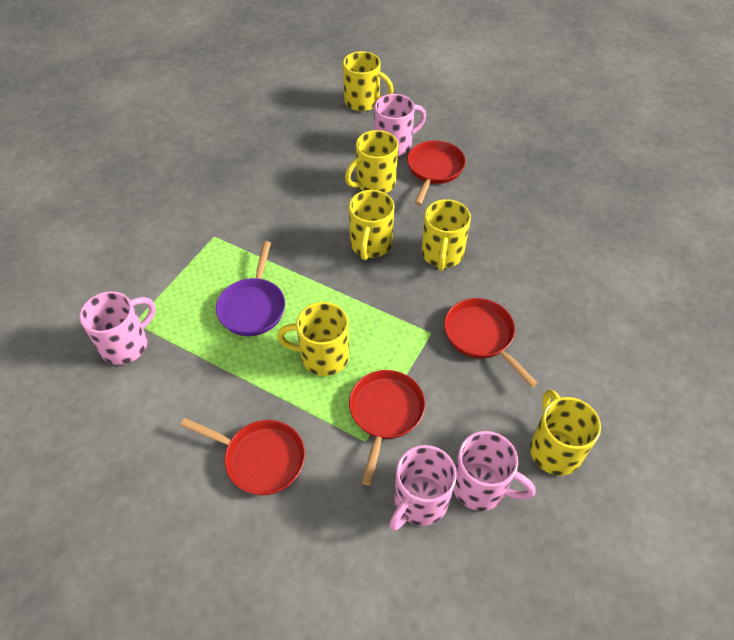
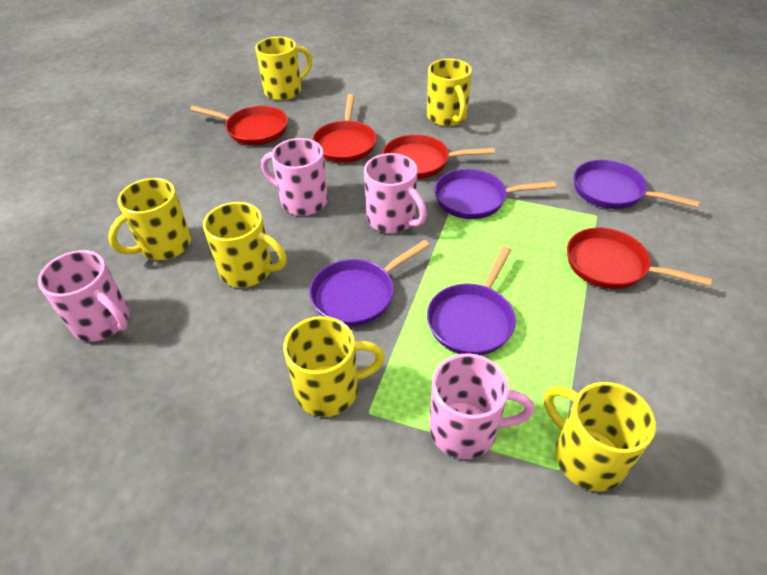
purple pan: 1 -> 4

